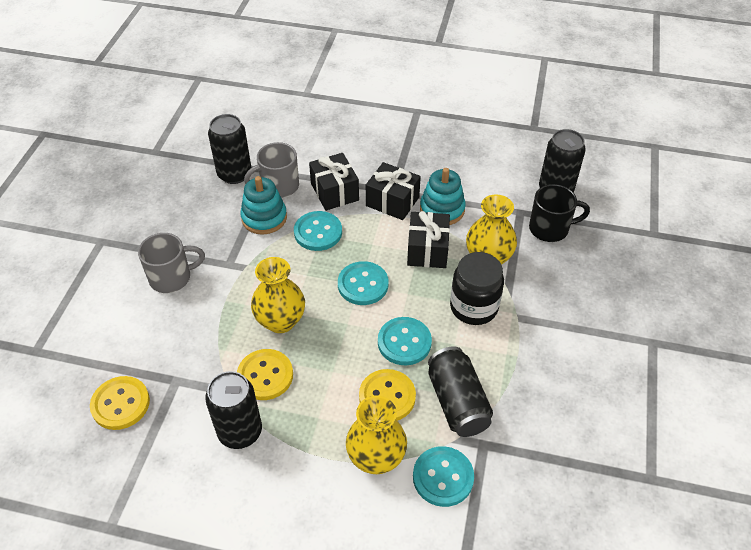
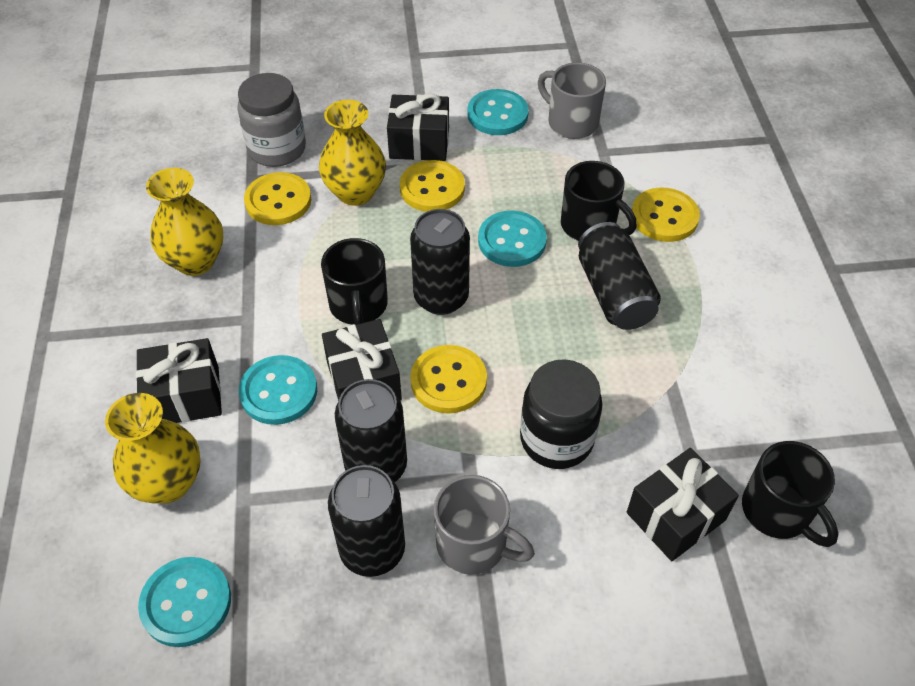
black gift: 3 -> 4
black mug: 1 -> 3
grey jar: 0 -> 1
turquoise stacking toy: 2 -> 0
yellow button: 3 -> 4

